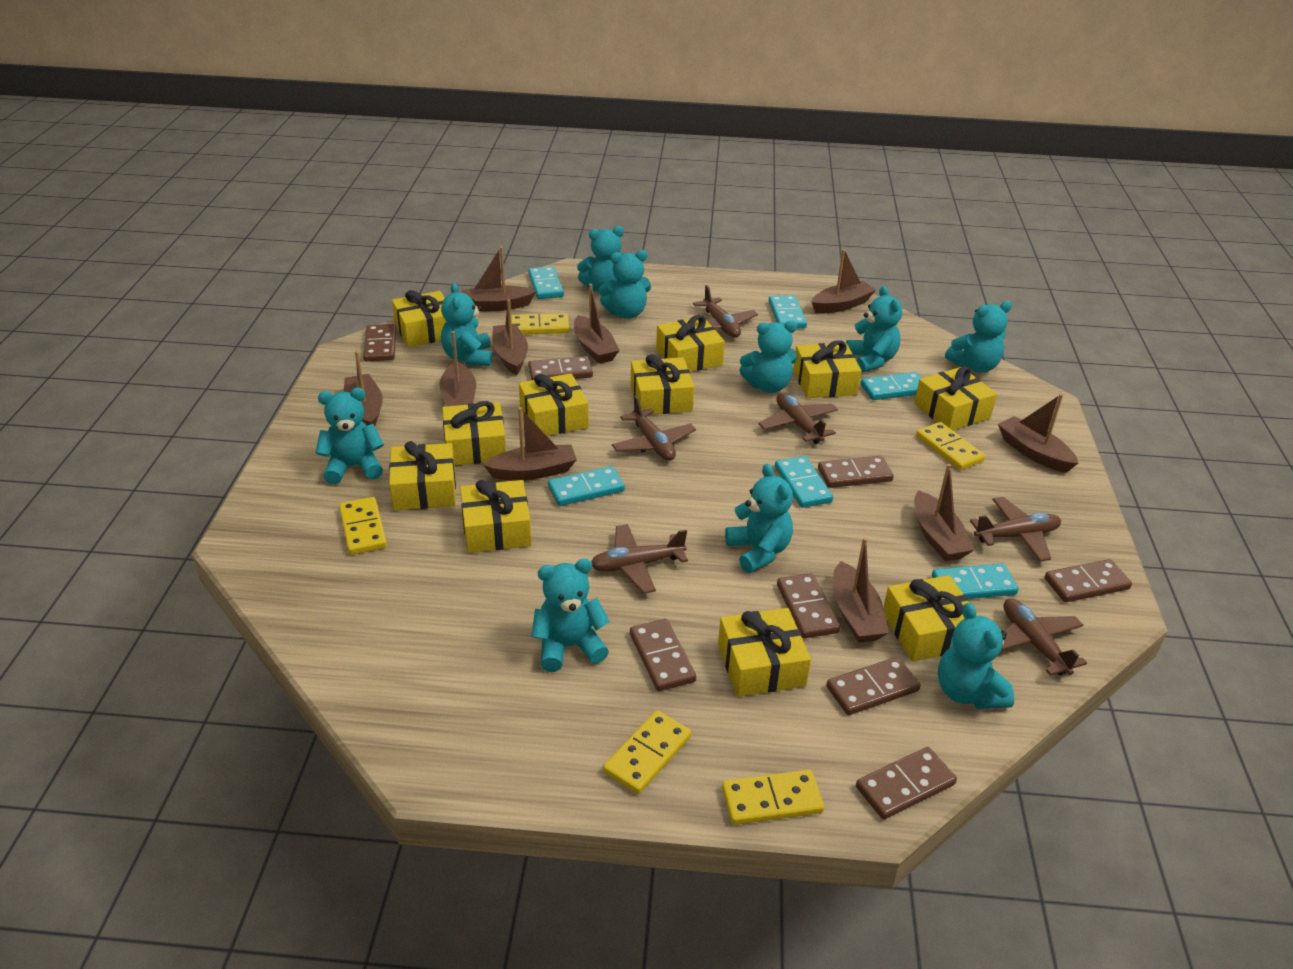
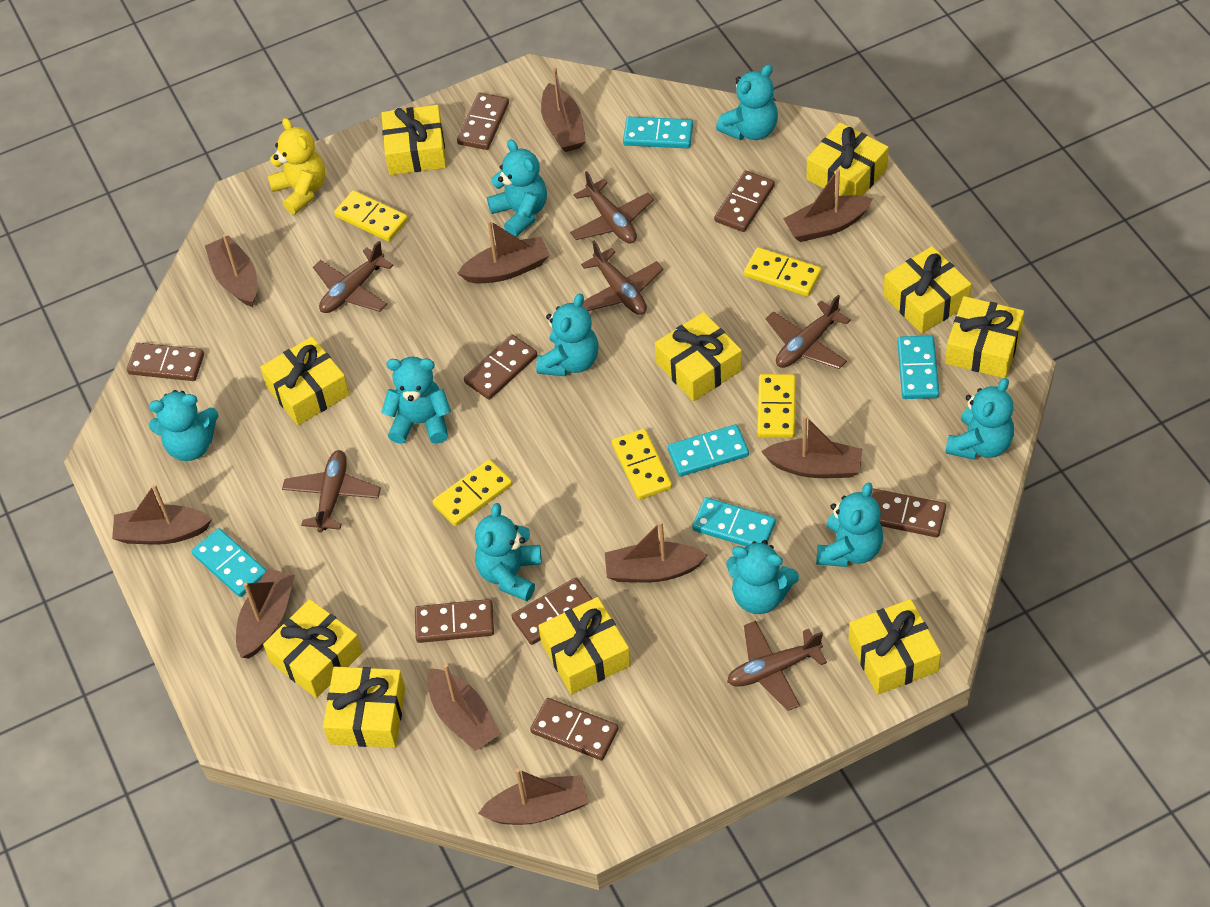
turquoise domino: 6 -> 5
turquoise teddy bear: 10 -> 9
yellow gift: 11 -> 10
yellow teddy bear: 0 -> 1

